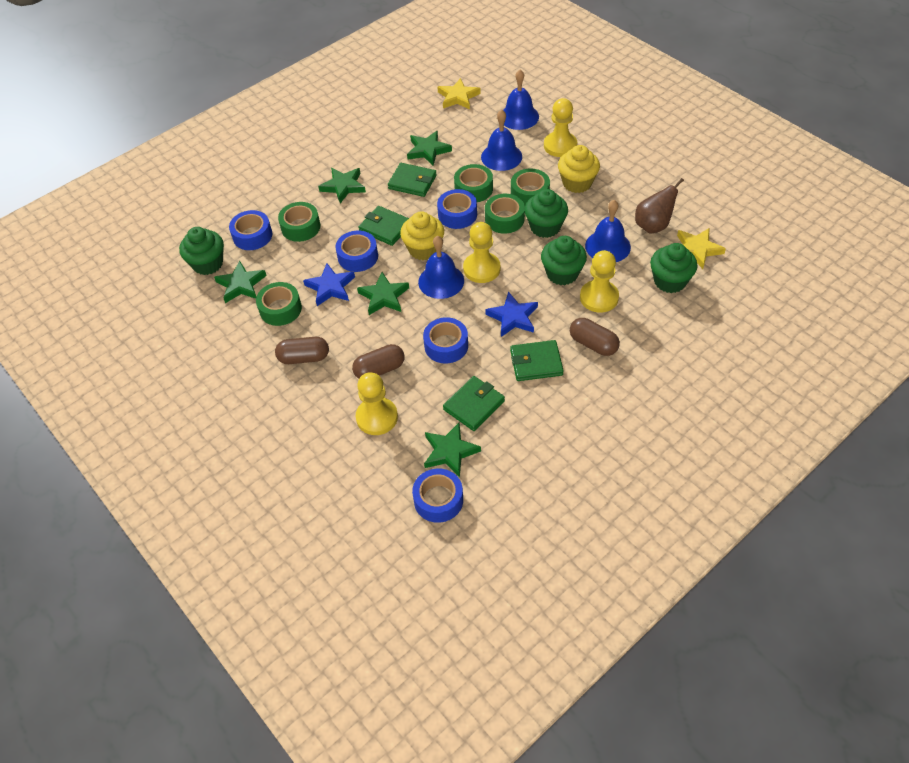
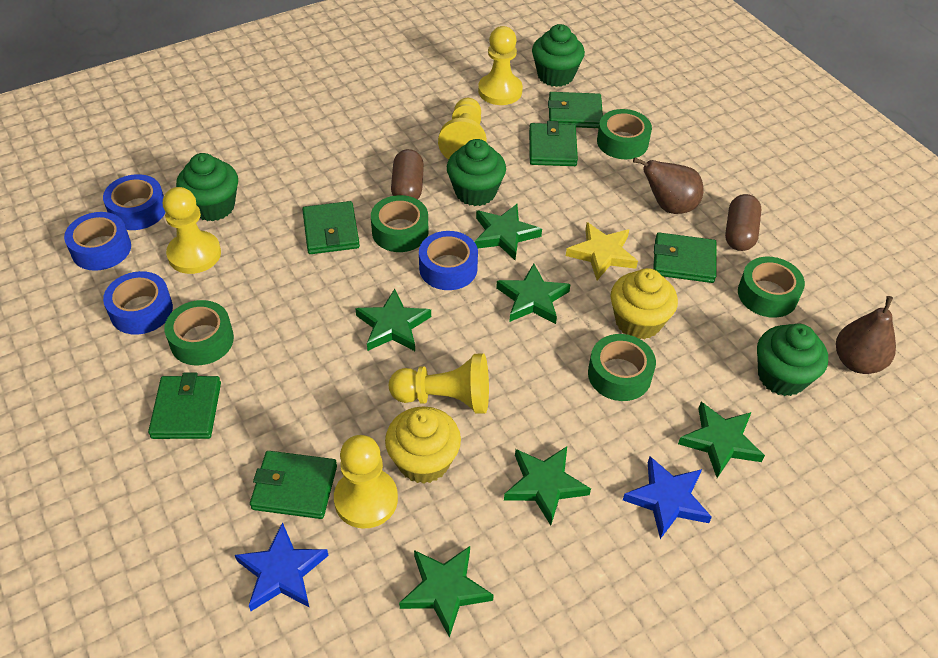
blue bell: 4 -> 0
blue tape: 5 -> 4
brown capsule: 3 -> 2
brown pear: 1 -> 2
green star: 5 -> 6
green wallet: 4 -> 6
yellow pawn: 4 -> 5
yellow star: 2 -> 1

